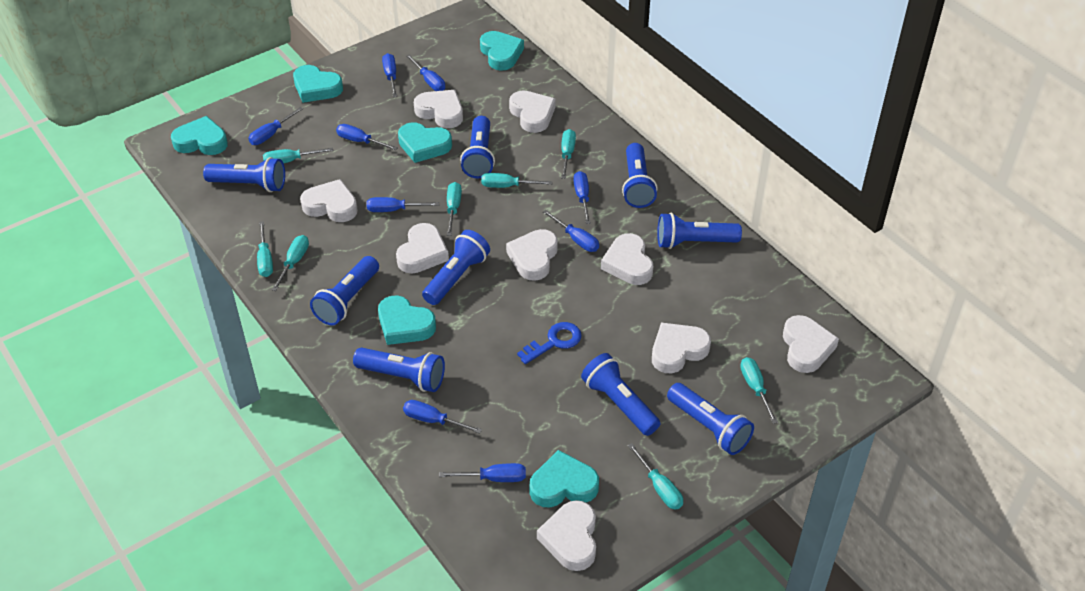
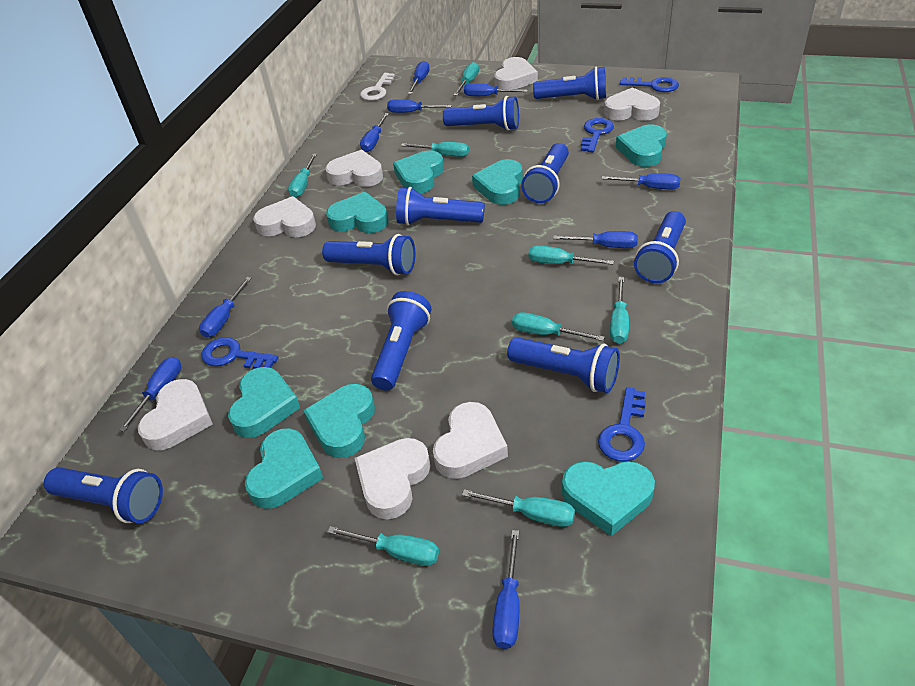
blue key: 1 -> 4
turquoise heart: 6 -> 8
white heart: 9 -> 7
white key: 0 -> 1

